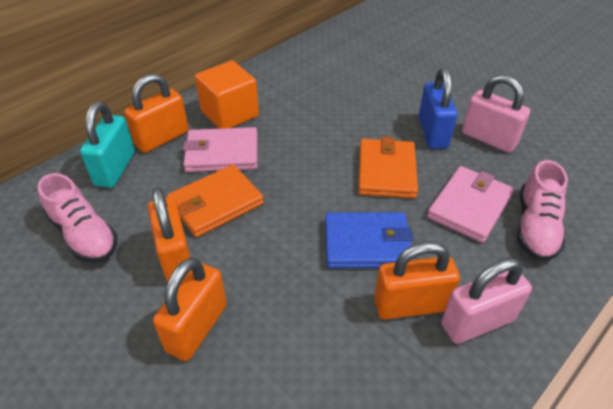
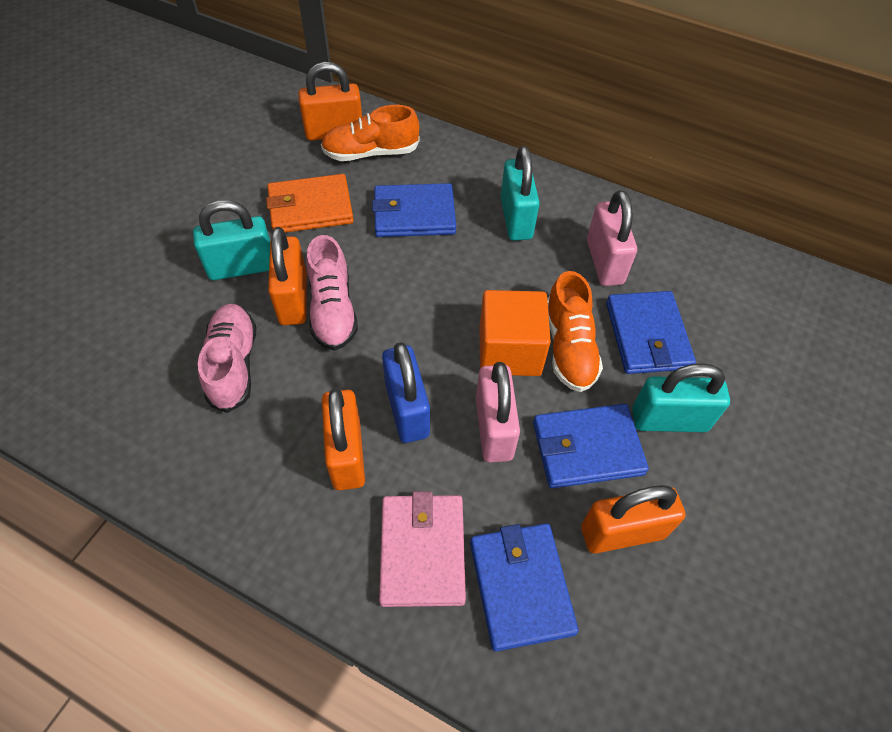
blue wallet: 1 -> 4
orange shoe: 0 -> 2
orange wallet: 2 -> 1
pink wallet: 2 -> 1
turquoise padlock: 1 -> 3

